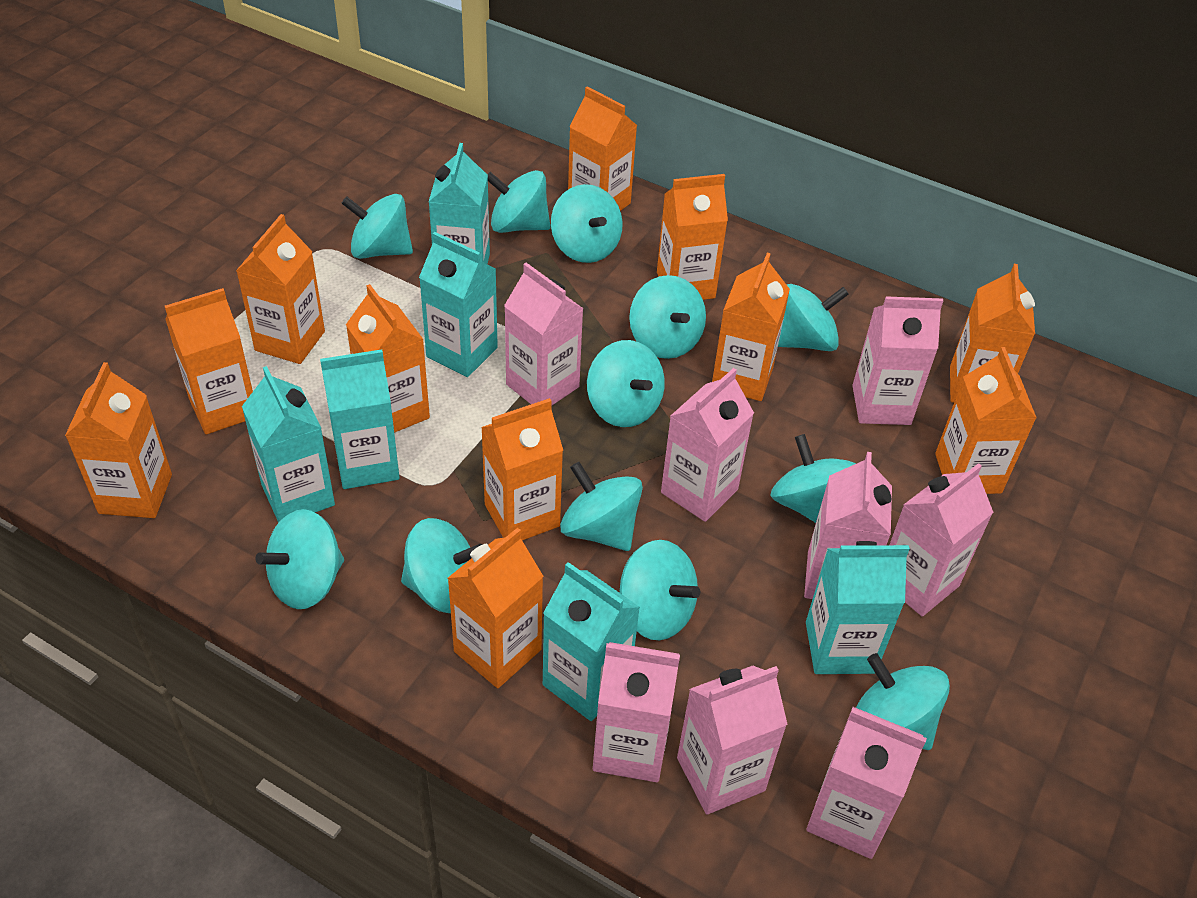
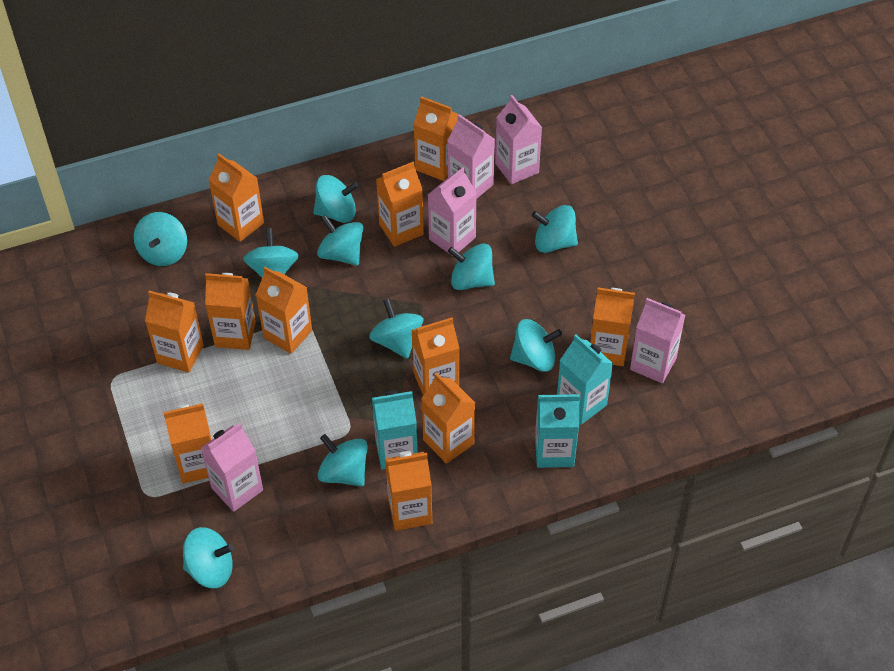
pink carton: 8 -> 5
turquoise carton: 6 -> 3
turquoise spinning top: 12 -> 10

